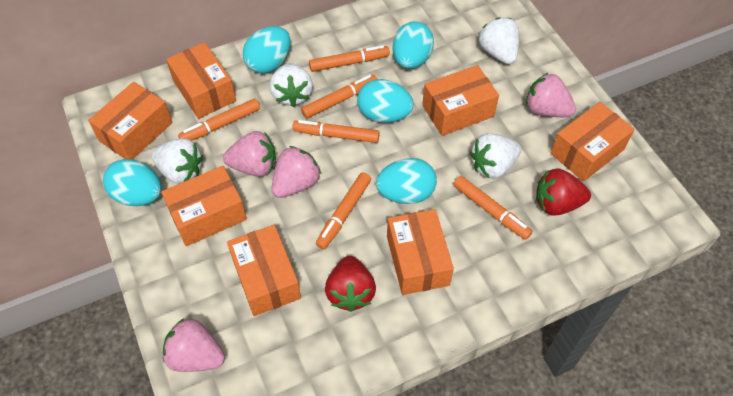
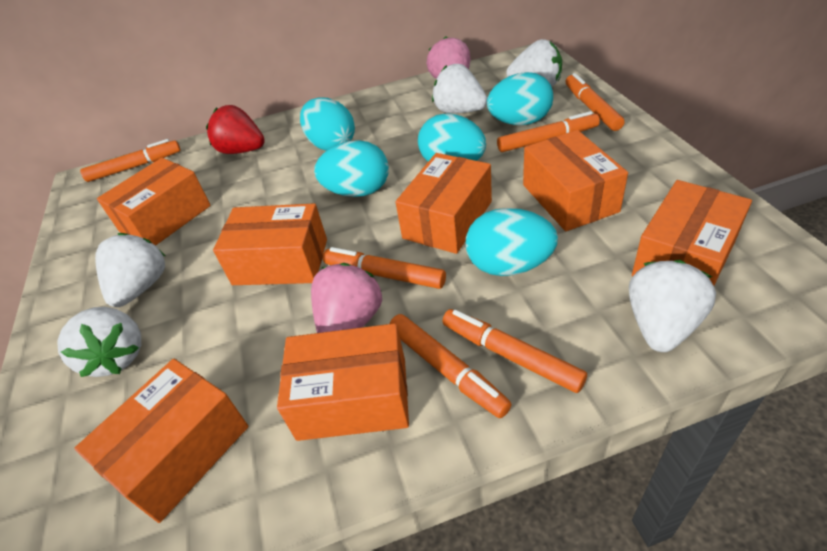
pink strawberry: 4 -> 2
red strawberry: 2 -> 1
white strawberry: 4 -> 5

